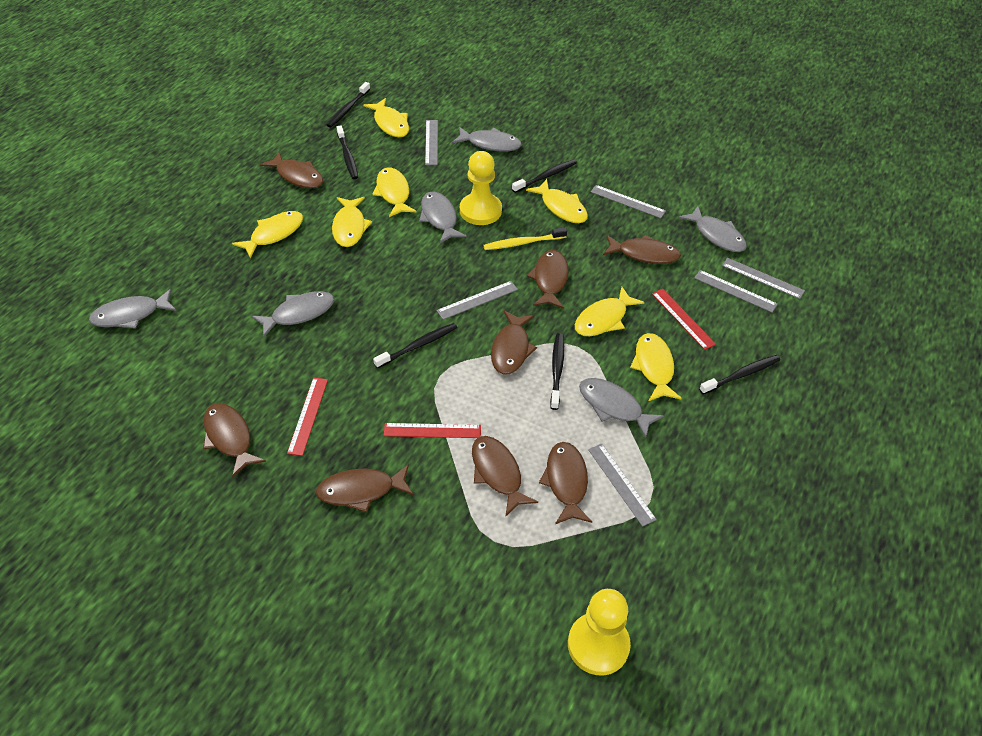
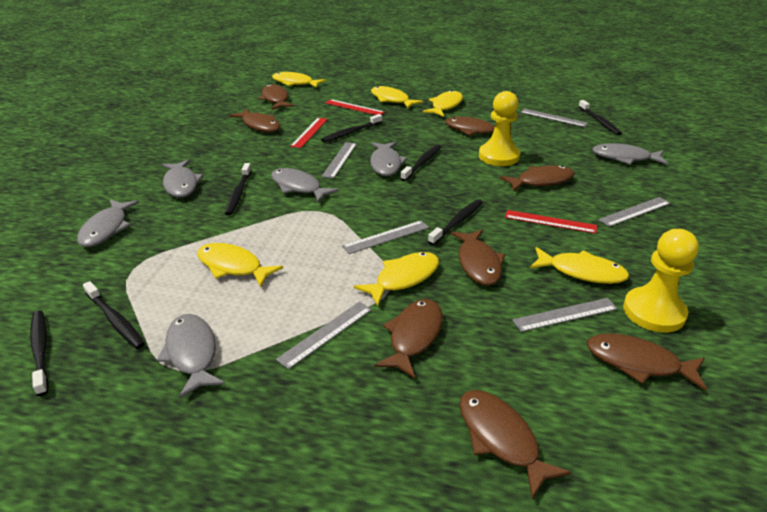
black toothbrush: 6 -> 7
yellow fish: 7 -> 6
yellow toothbrush: 1 -> 0

